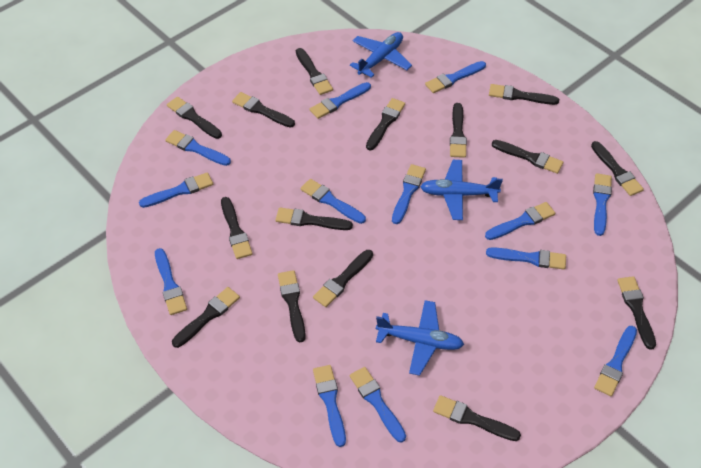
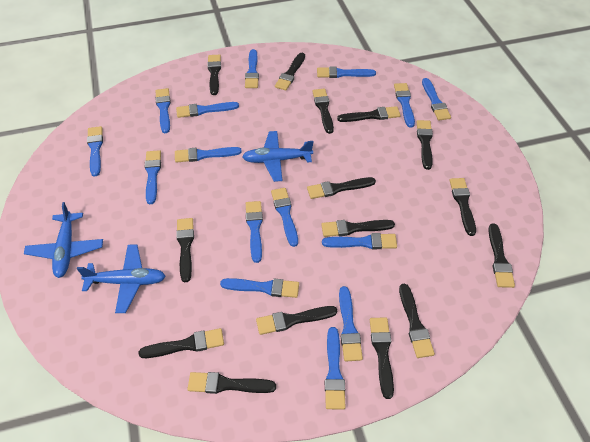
blue brush: 13 -> 15

